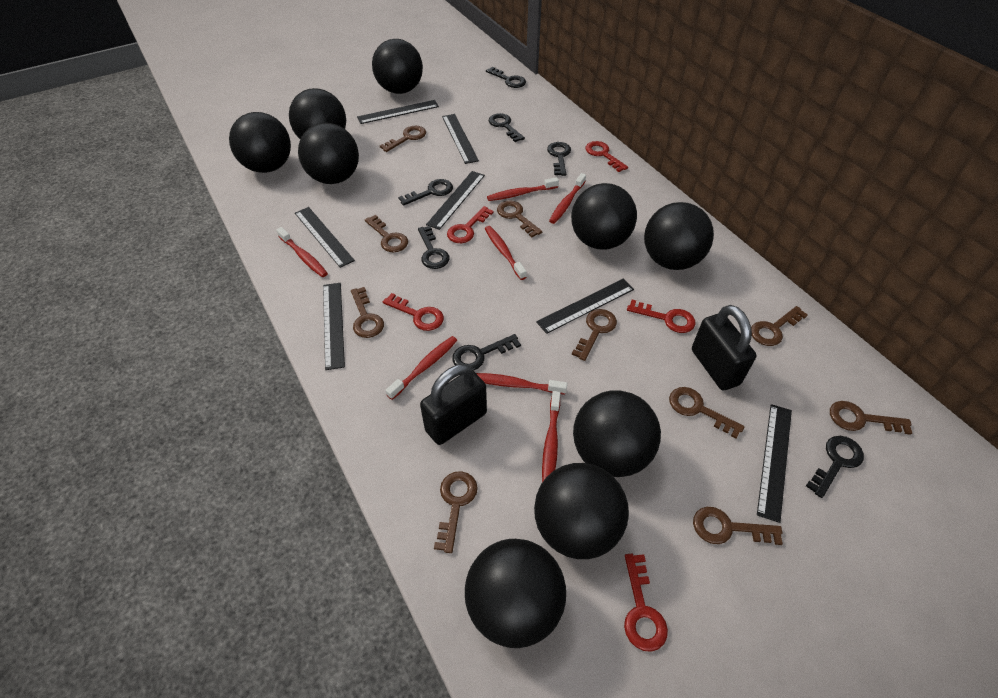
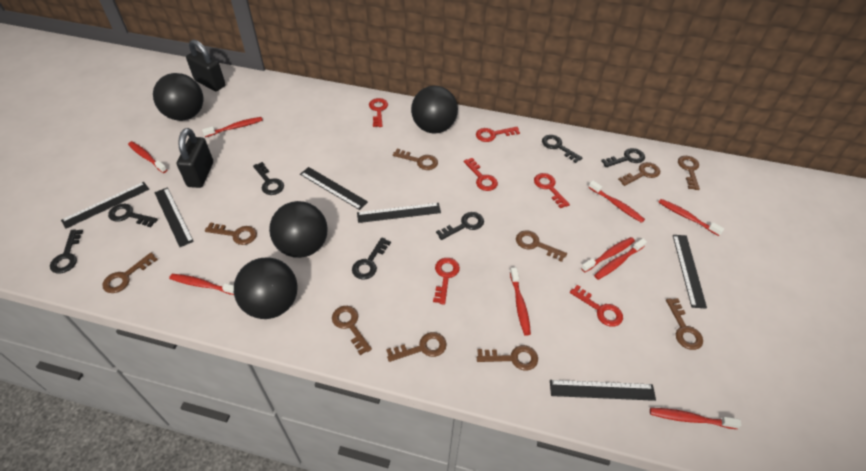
black ball: 9 -> 4
black ruler: 7 -> 6
red key: 5 -> 6
red toothbrush: 7 -> 9

